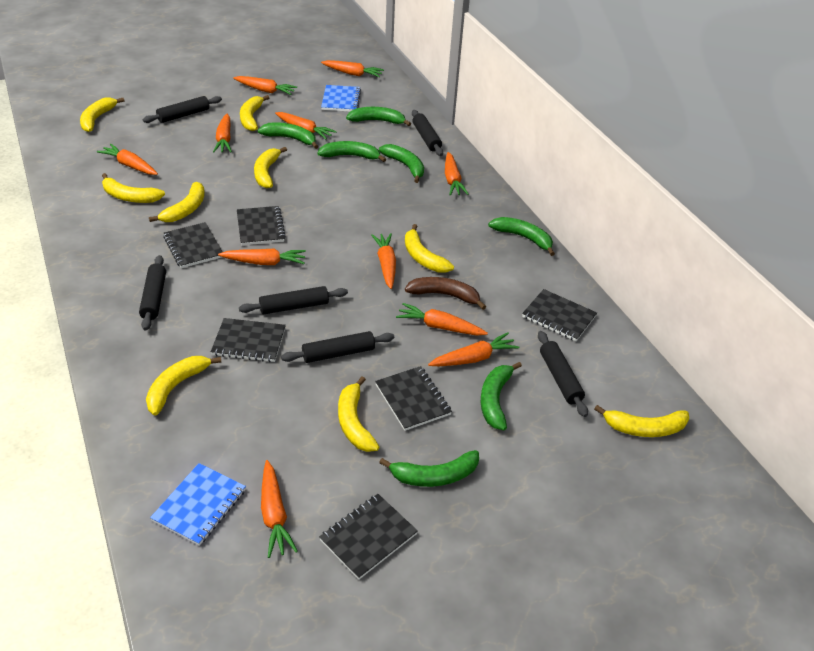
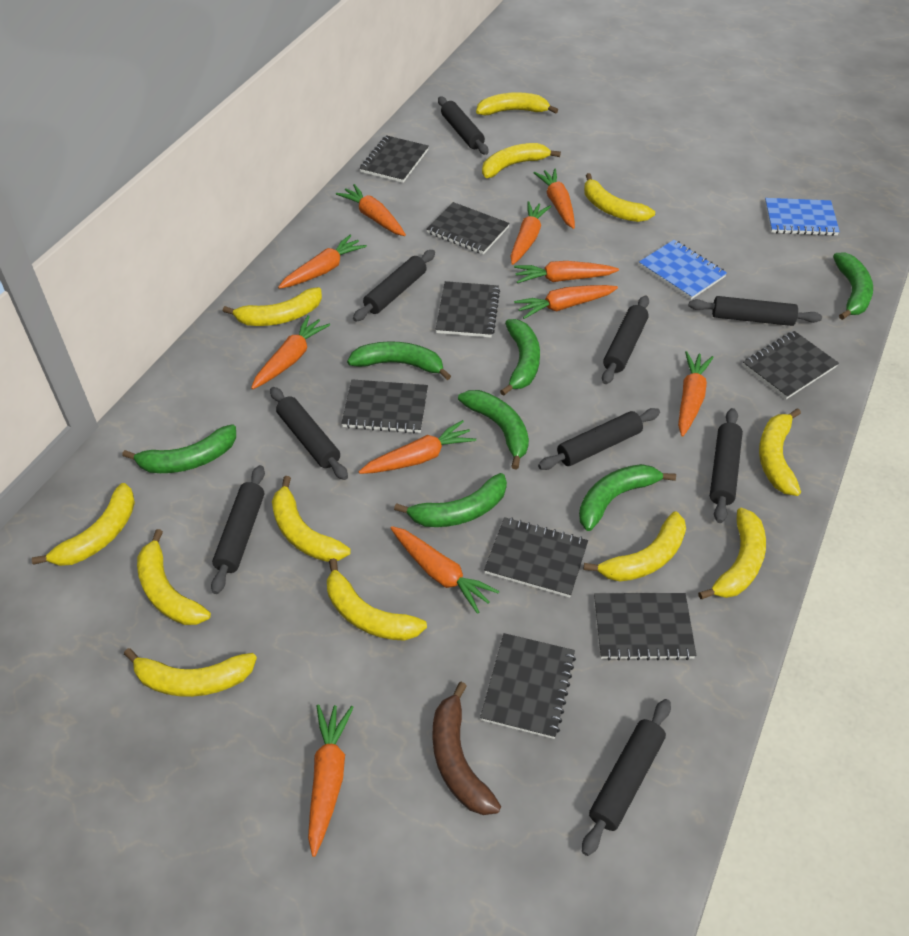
black notebook: 6 -> 8
black rolling pin: 6 -> 9
yellow banana: 9 -> 12

